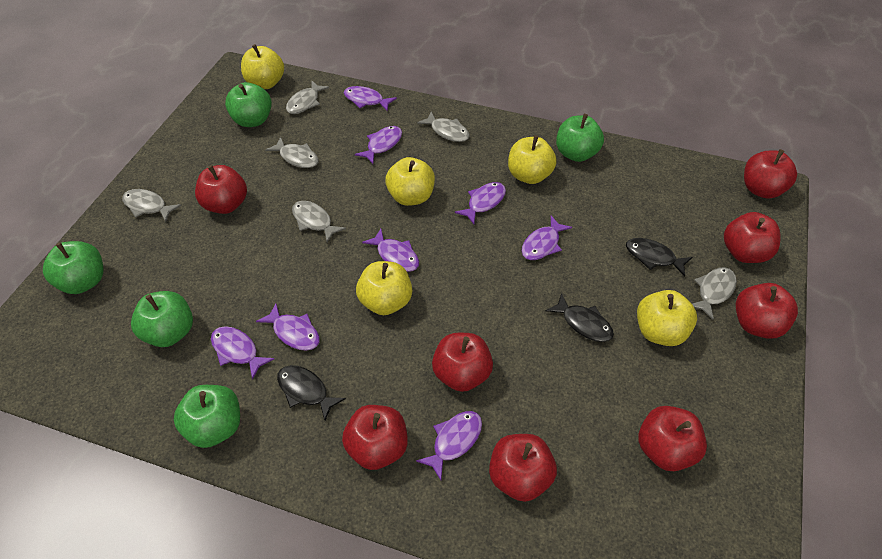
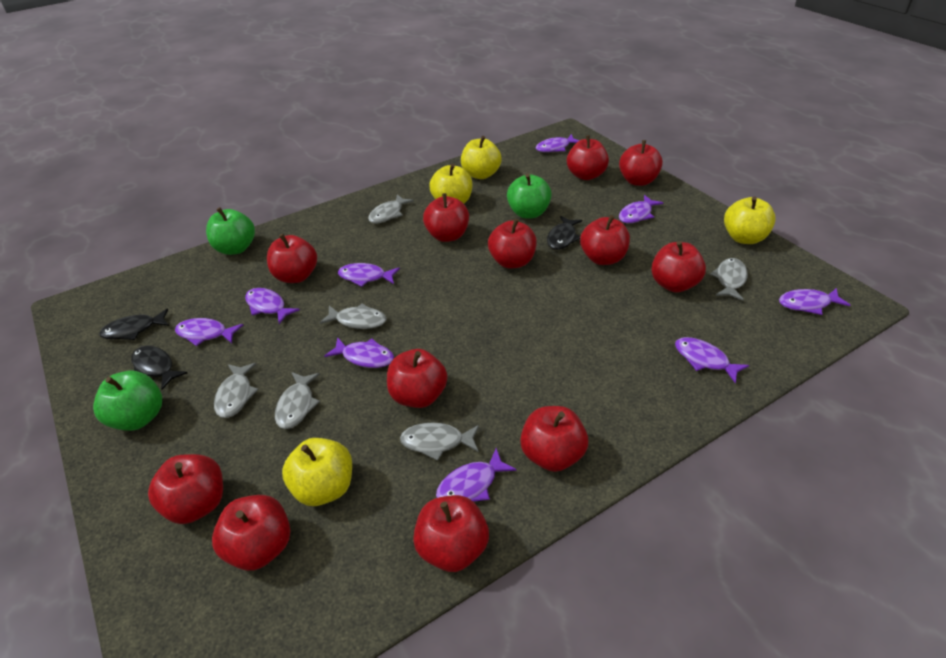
green apple: 5 -> 3
purple fish: 8 -> 9
red apple: 8 -> 12
yellow apple: 5 -> 4

